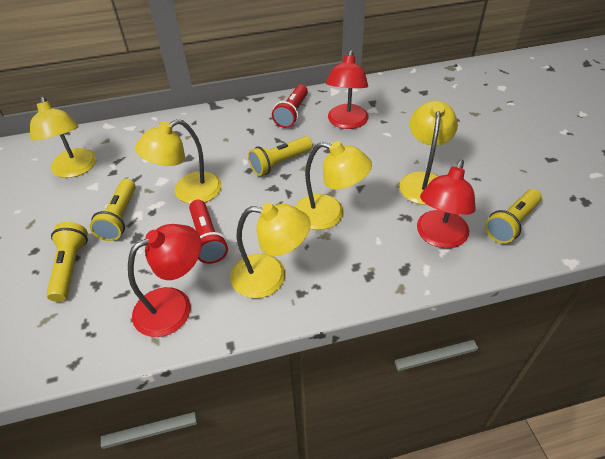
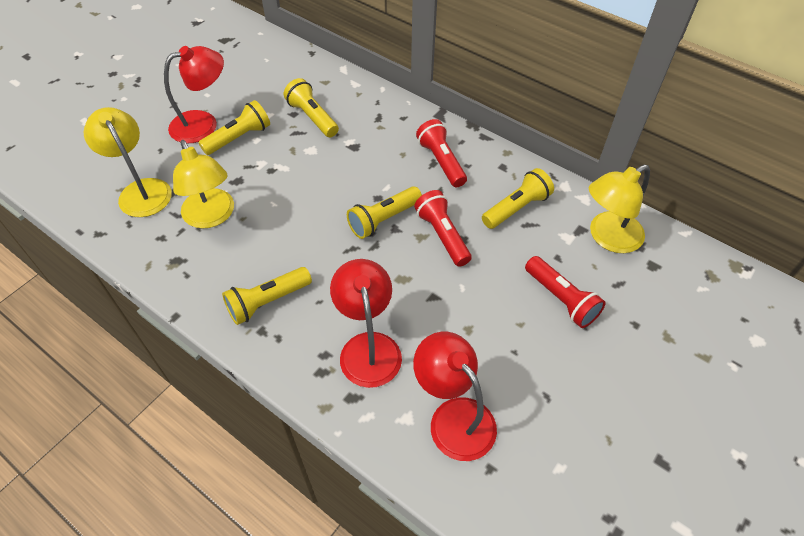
red flashlight: 2 -> 3
yellow flashlight: 4 -> 5
yellow lamp: 5 -> 3

